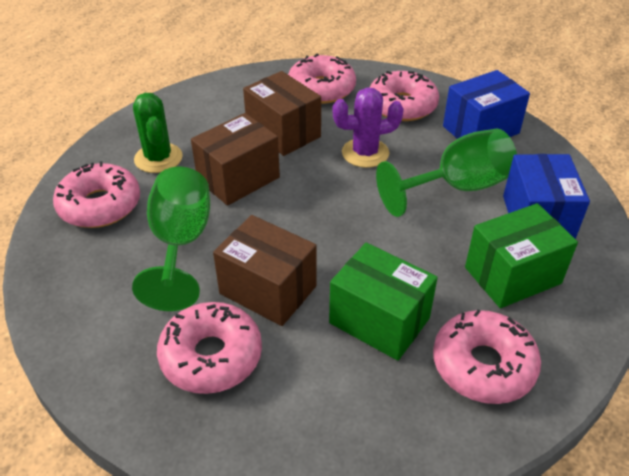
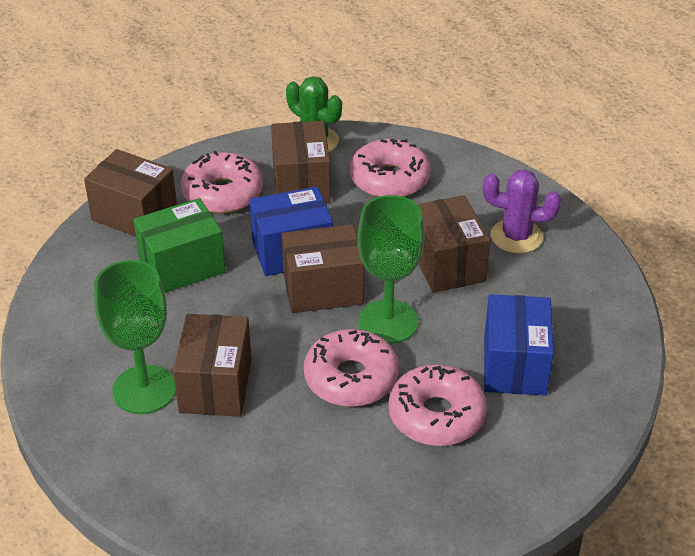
brown box: 3 -> 5
green box: 2 -> 1
pink donut: 5 -> 4

